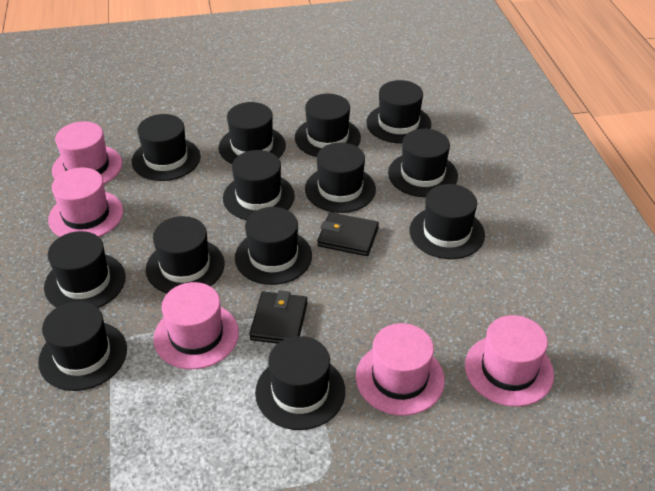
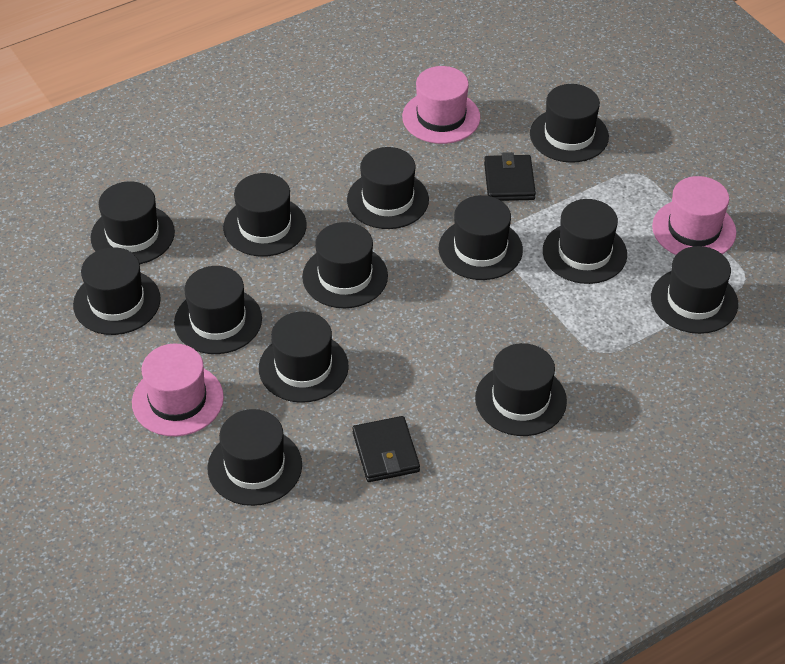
pink hat: 5 -> 3

